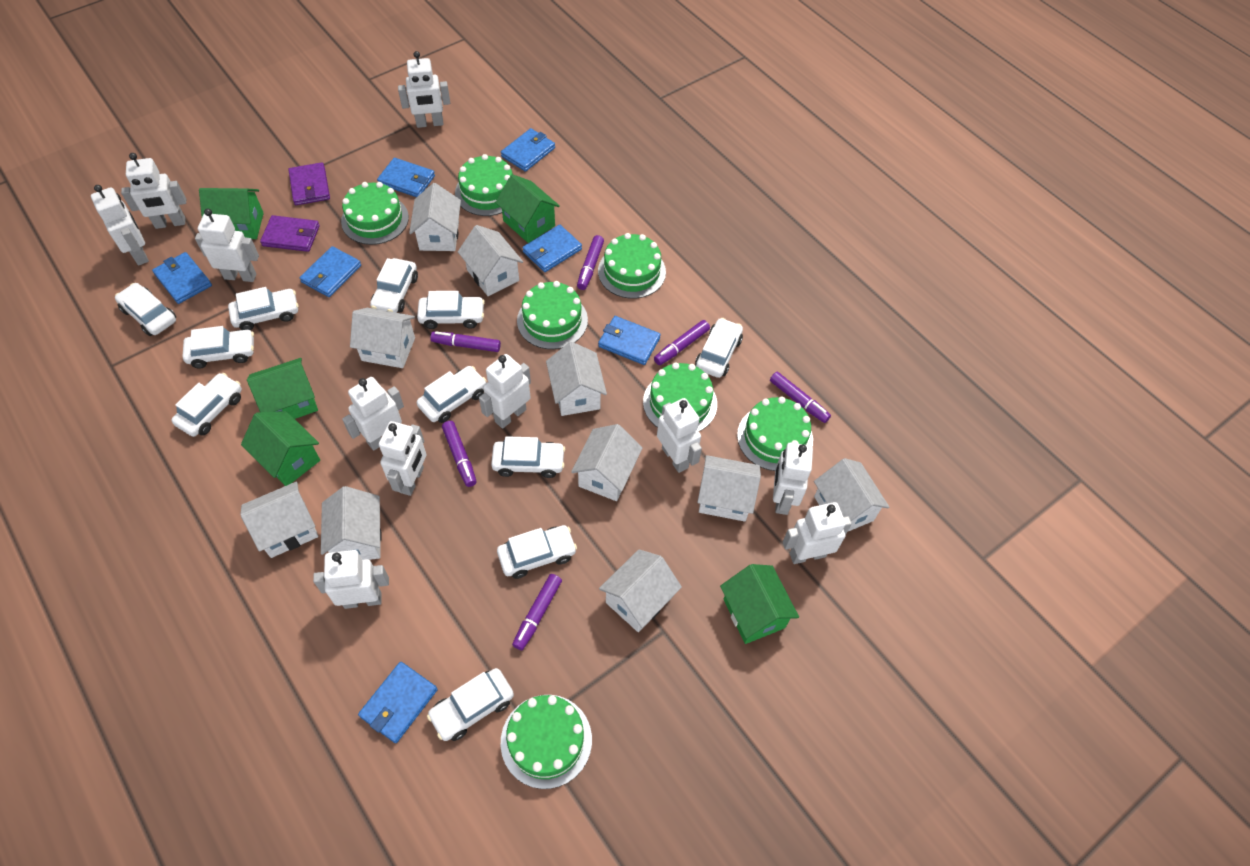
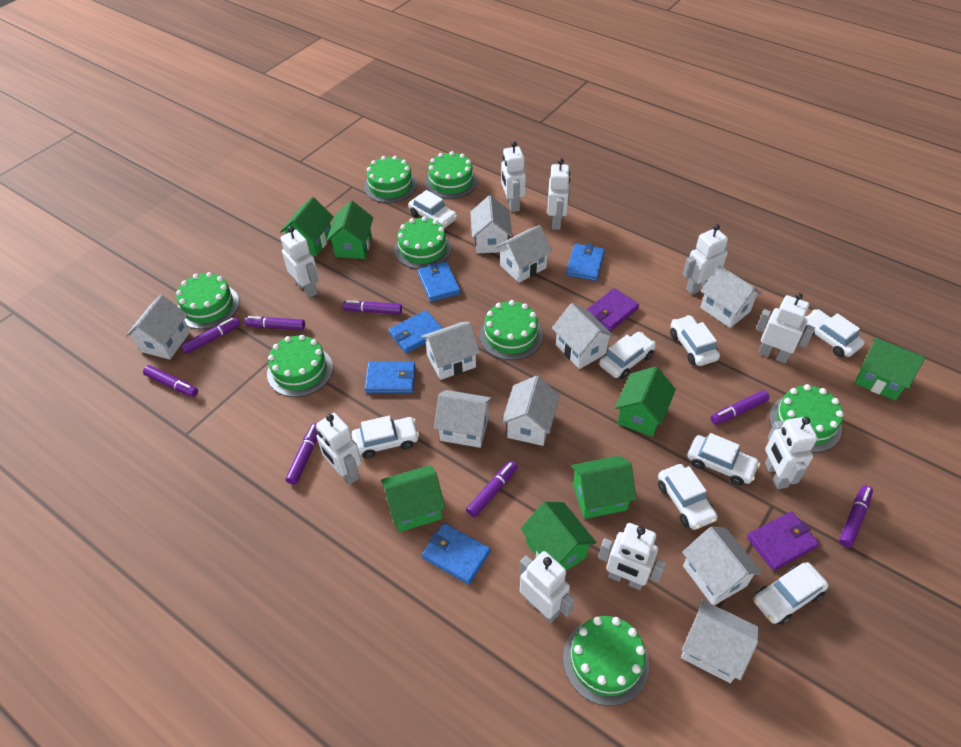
blue wallet: 7 -> 5
green cake: 7 -> 8
green house: 5 -> 7
purple marker: 6 -> 8
white car: 11 -> 8
white robot: 11 -> 9

